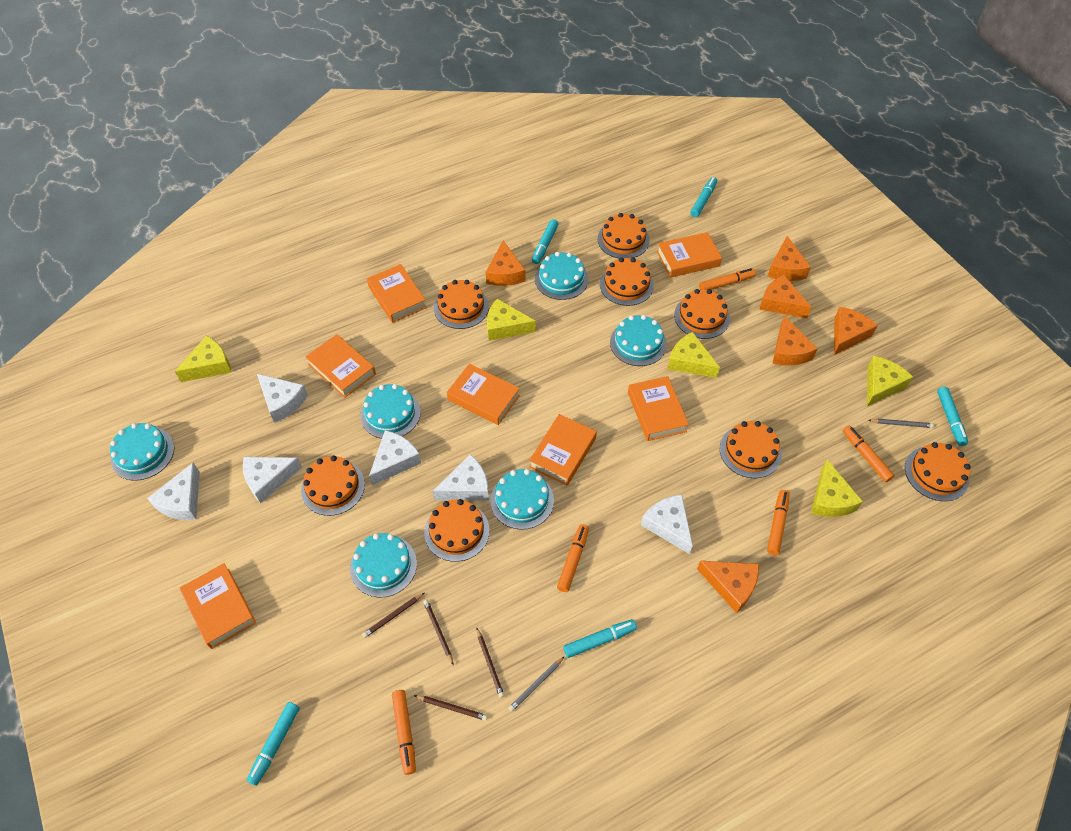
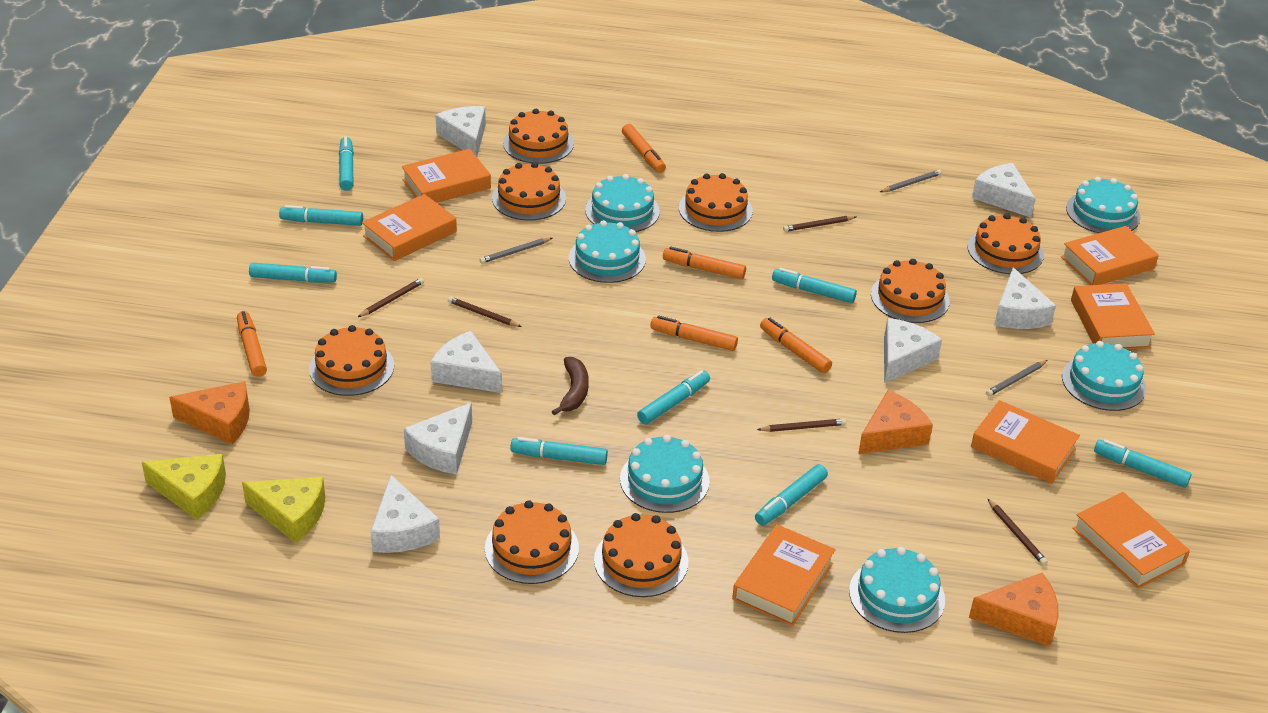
brown banana: 0 -> 1
brown pencil: 4 -> 5
grey pencil: 2 -> 3
orange cheese: 6 -> 3
turquoise marker: 5 -> 8
white cheese: 6 -> 7
yellow cheese: 5 -> 2

